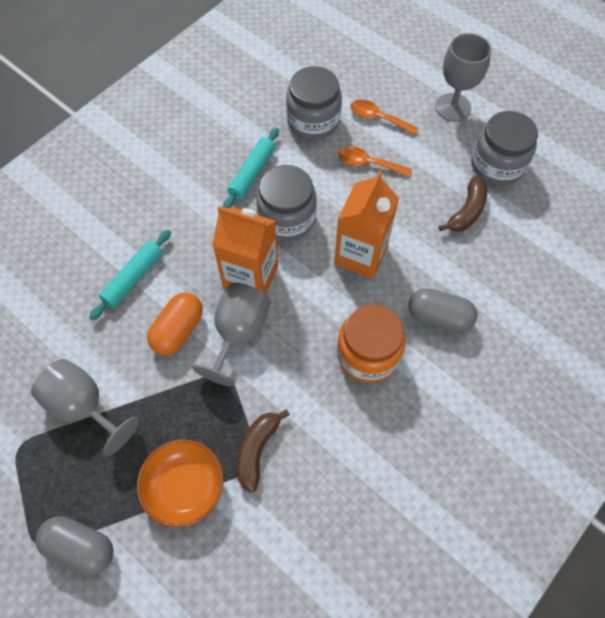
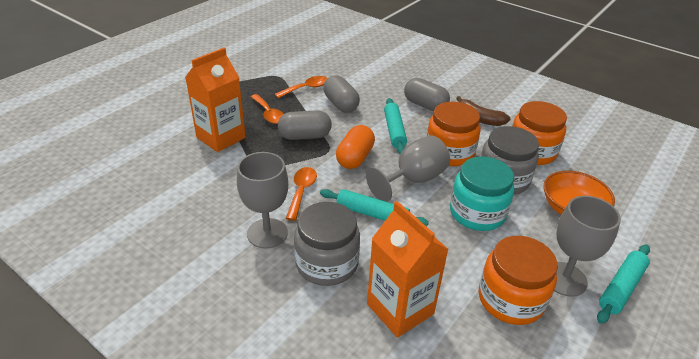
brown banana: 2 -> 1
grey capsule: 2 -> 3
grey jar: 3 -> 2
orange jar: 1 -> 3
orange spoon: 2 -> 3
turquoise jar: 0 -> 1
turquoise rolling pin: 2 -> 3

